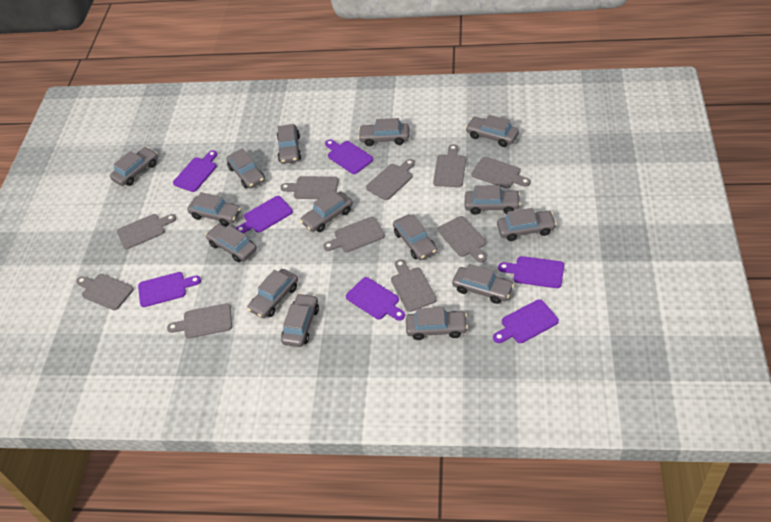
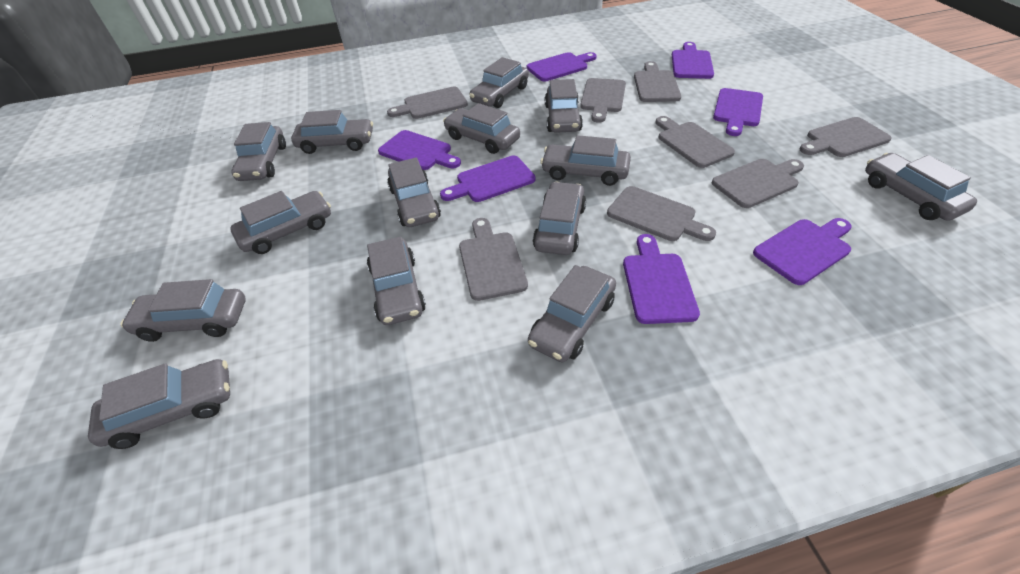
grey car: 15 -> 14
grey cutting board: 10 -> 8

